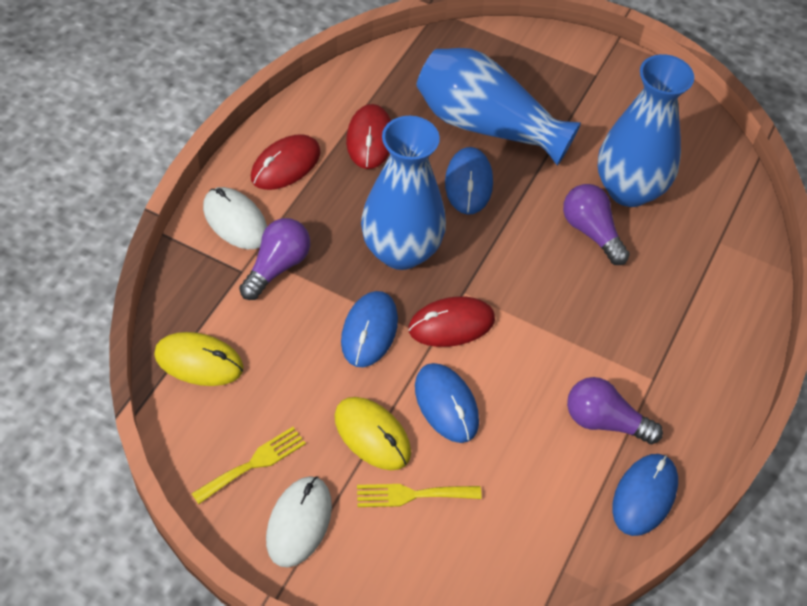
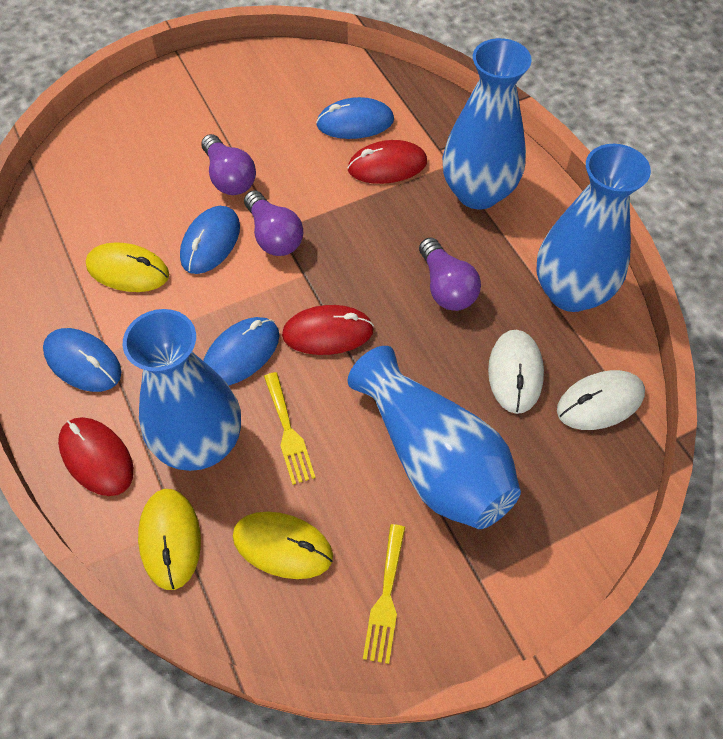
blue vase: 3 -> 4
yellow mouse: 2 -> 3

